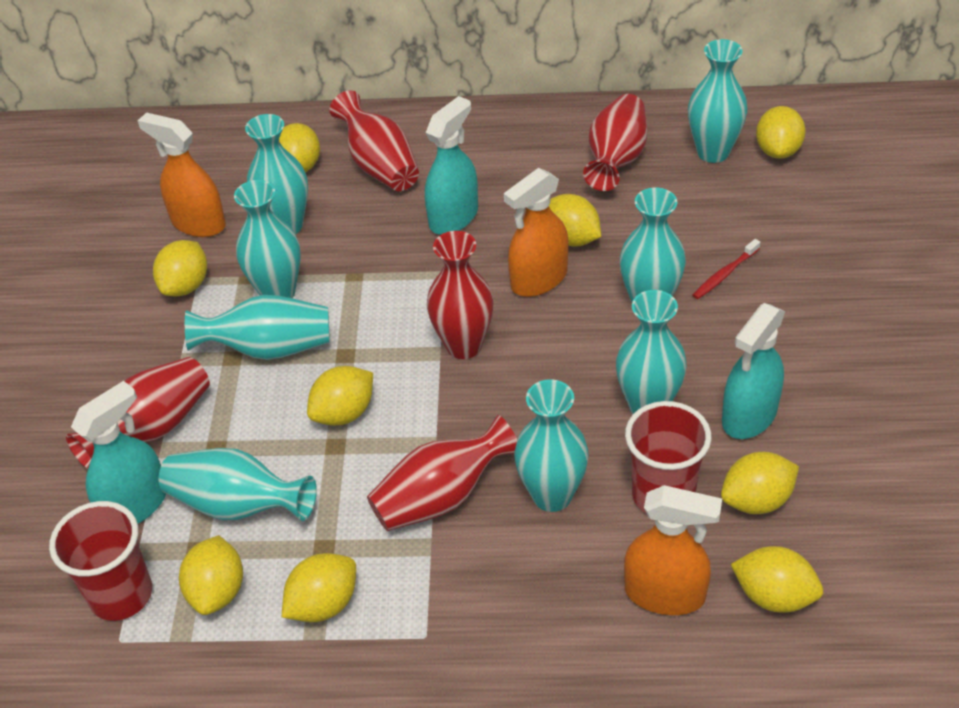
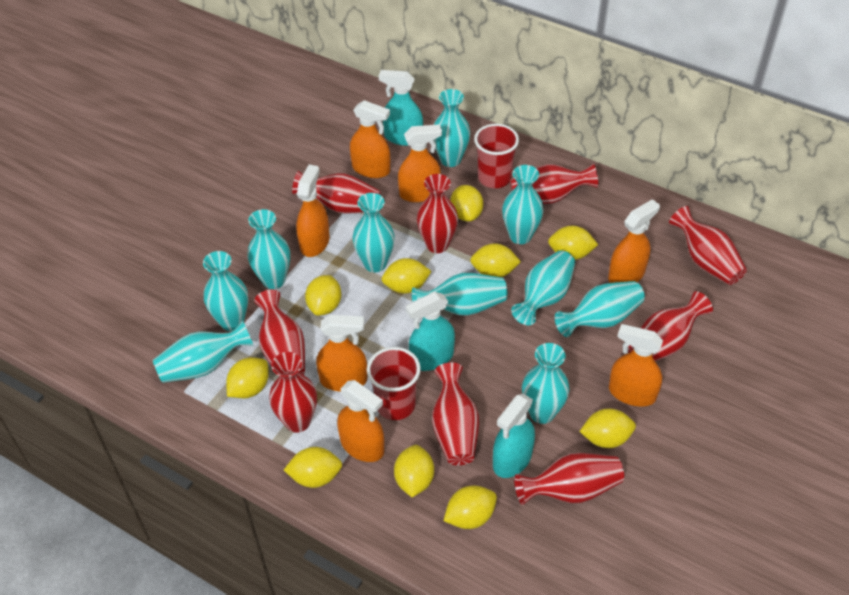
orange spray bottle: 3 -> 7
red toothbrush: 1 -> 0
red vase: 5 -> 9
turquoise vase: 8 -> 10
yellow lemon: 9 -> 10

